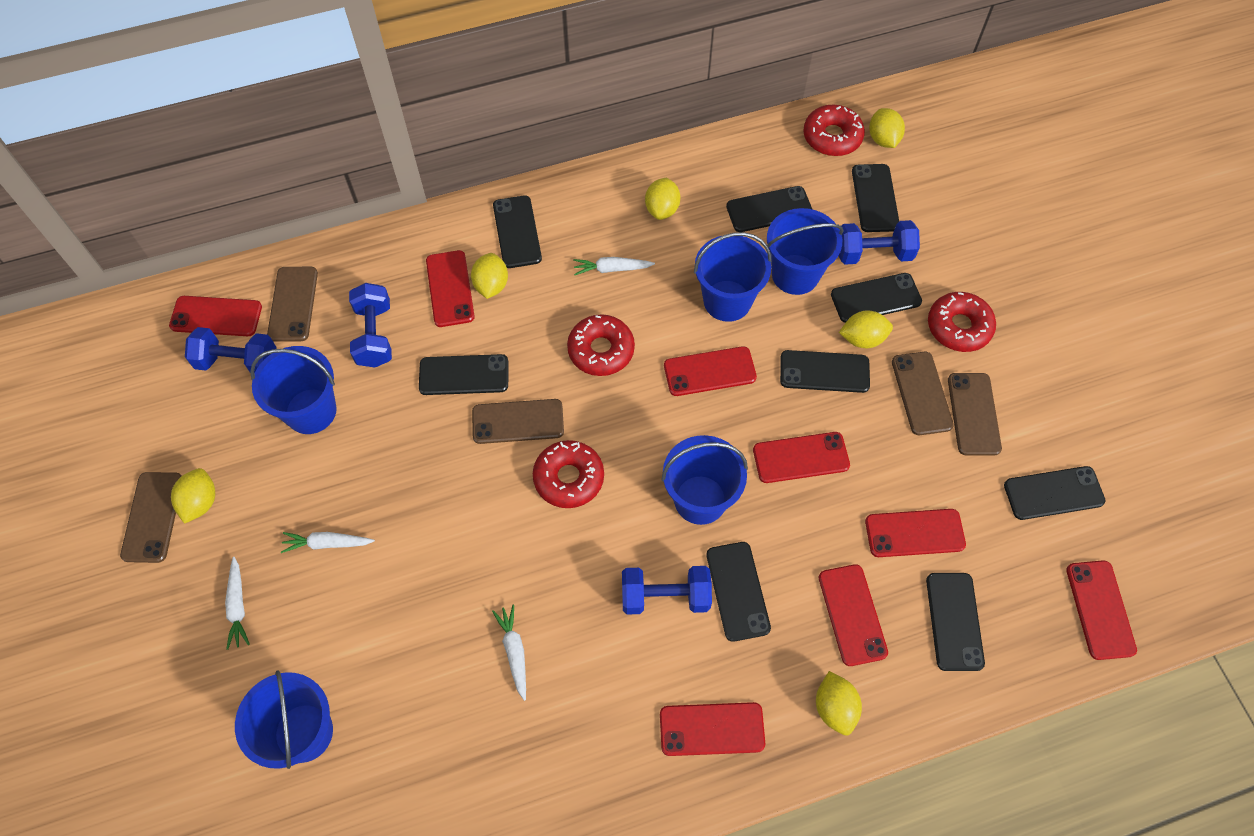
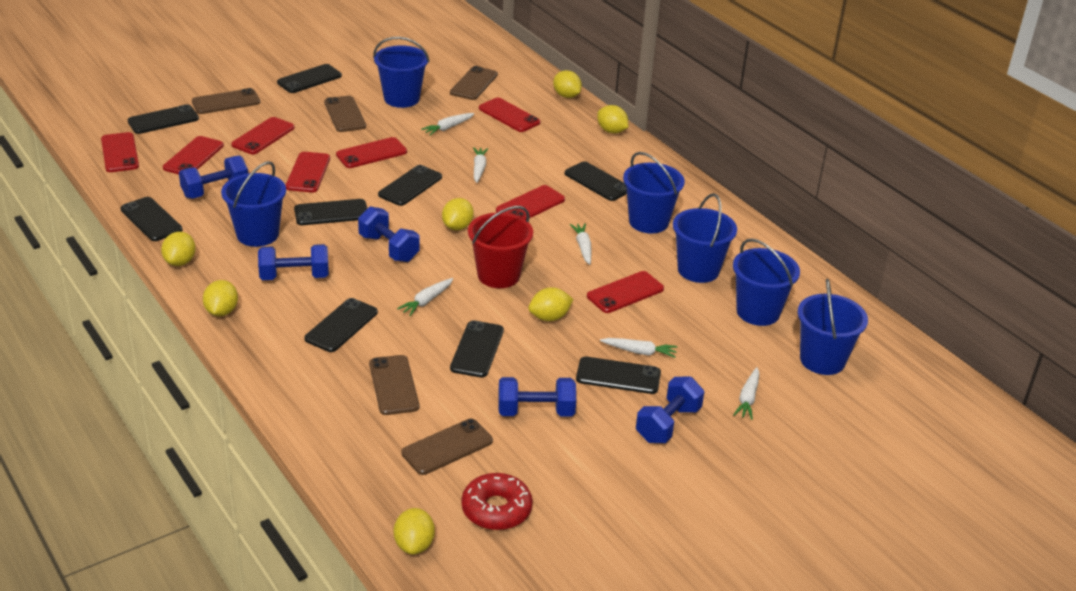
blue bucket: 5 -> 6
blue dumbbell: 4 -> 5
red bucket: 0 -> 1
red donut: 4 -> 1
white carrot: 4 -> 6
yellow lemon: 6 -> 7

